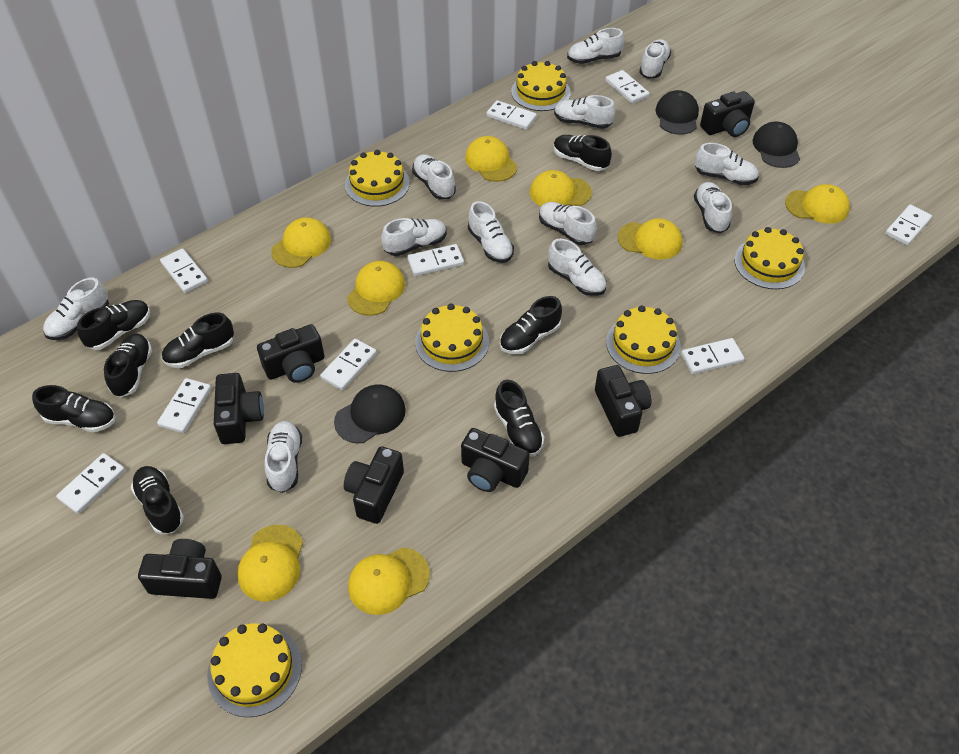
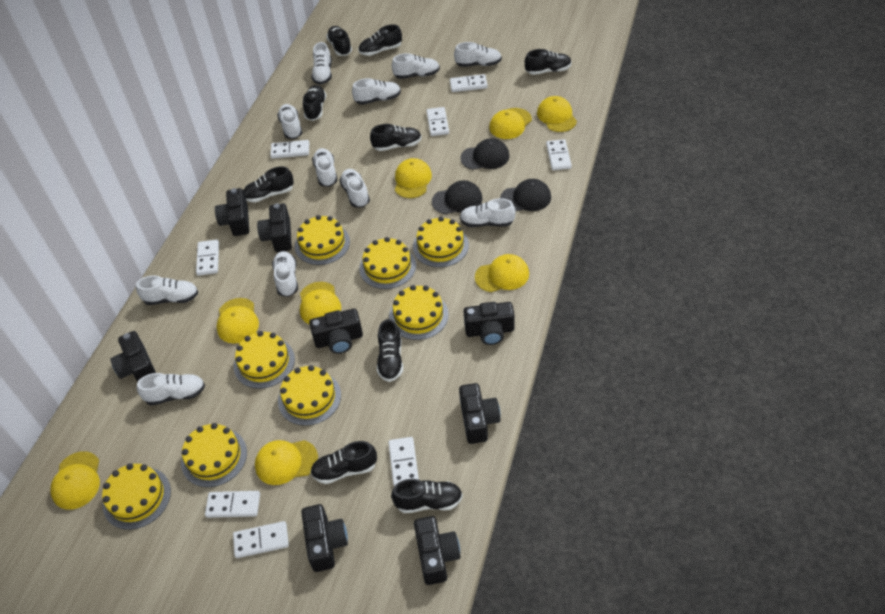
black camera: 7 -> 8
black shoe: 8 -> 9
white domino: 9 -> 8
white shoe: 12 -> 11
yellow cake: 6 -> 8

